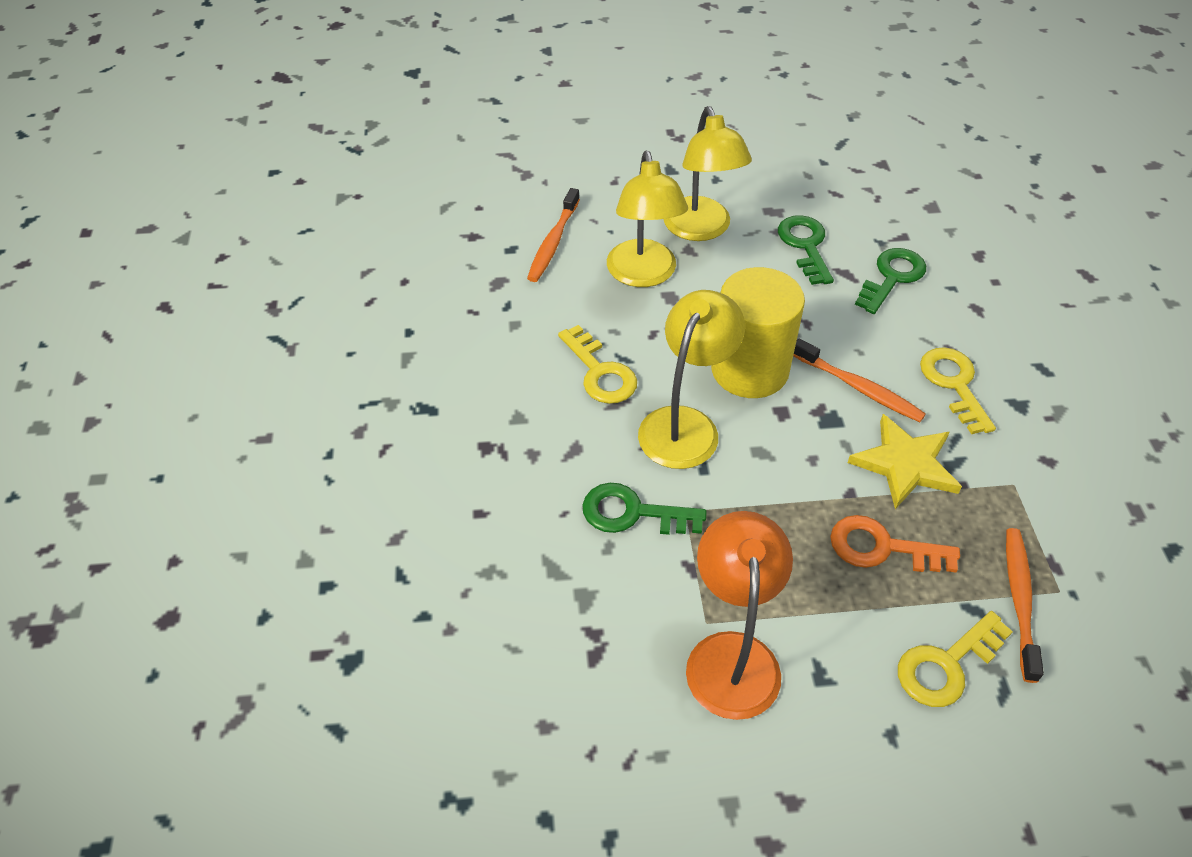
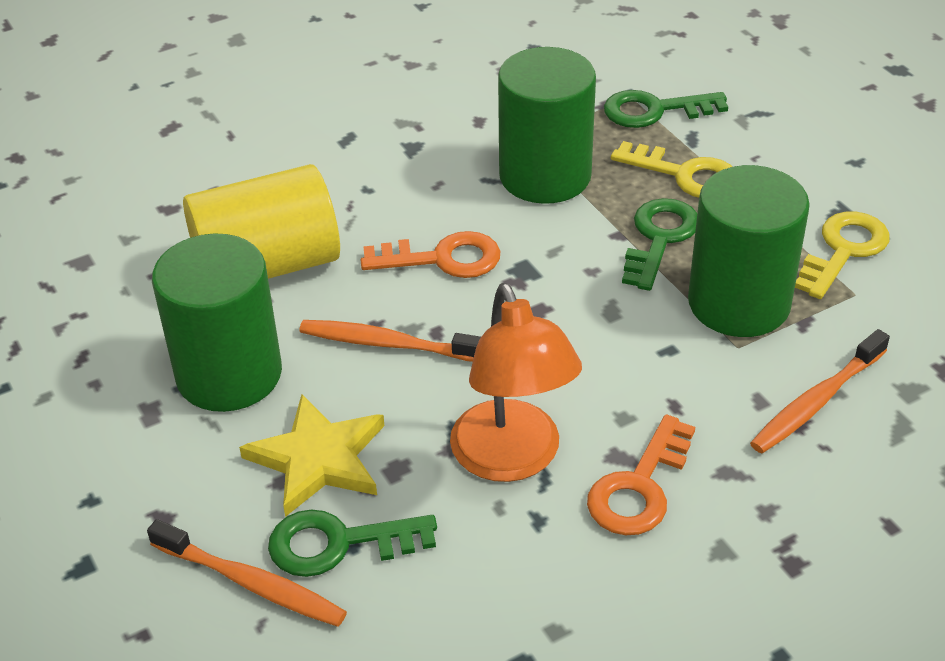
green cylinder: 0 -> 3
orange key: 1 -> 2
yellow key: 3 -> 2
yellow lamp: 3 -> 0

